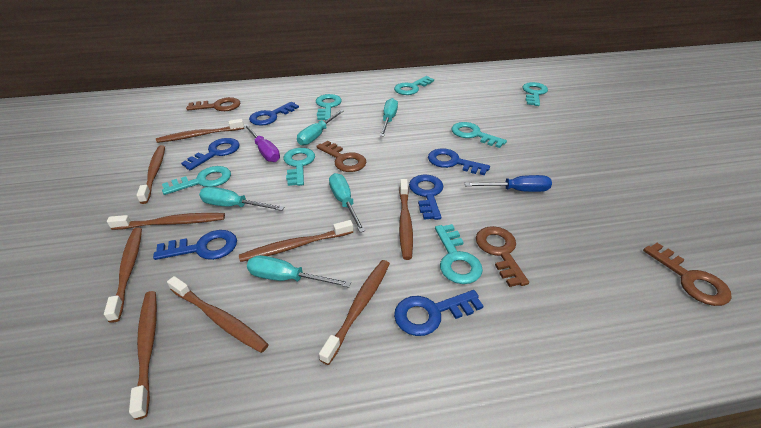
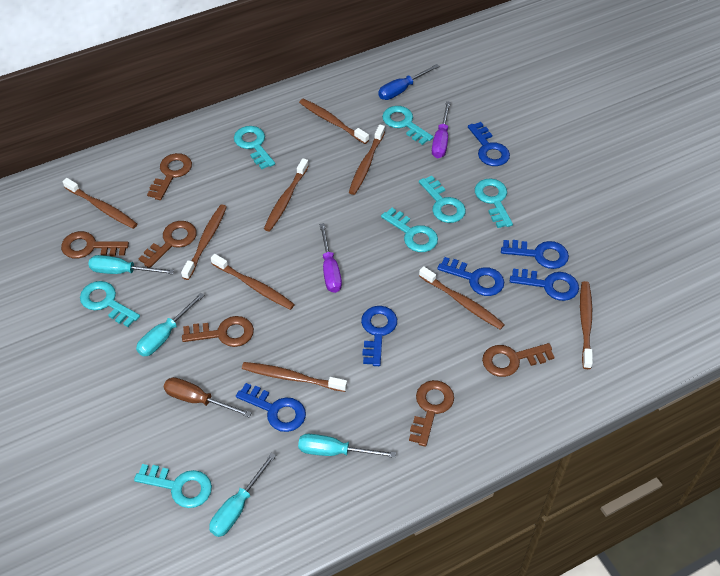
brown key: 4 -> 6
brown screwdriver: 0 -> 1
purple screwdriver: 1 -> 2
turquoise screwdriver: 5 -> 4

